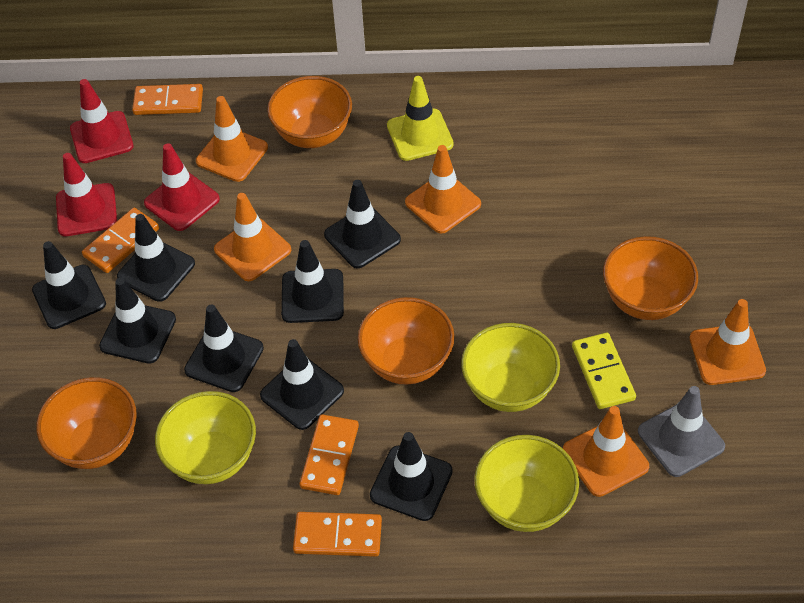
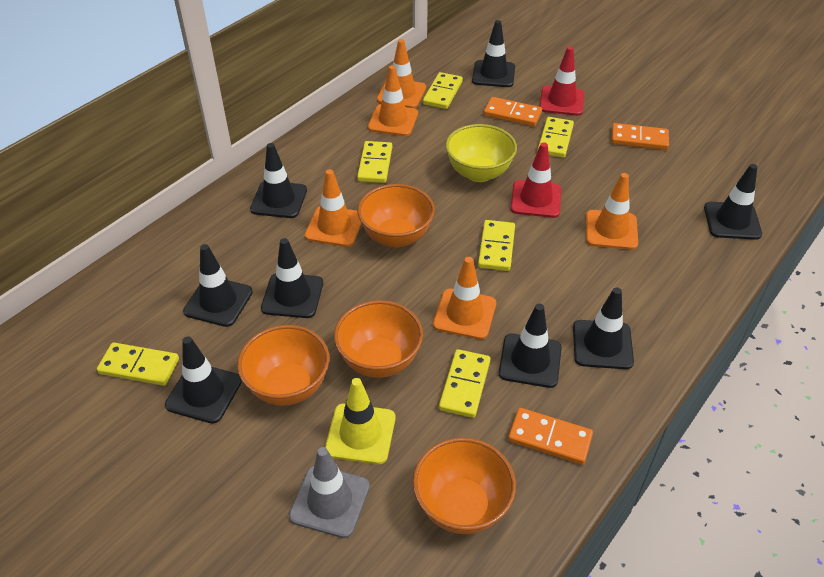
orange domino: 4 -> 3
red traffic cone: 3 -> 2
yellow bowl: 3 -> 1
yellow domino: 1 -> 6

